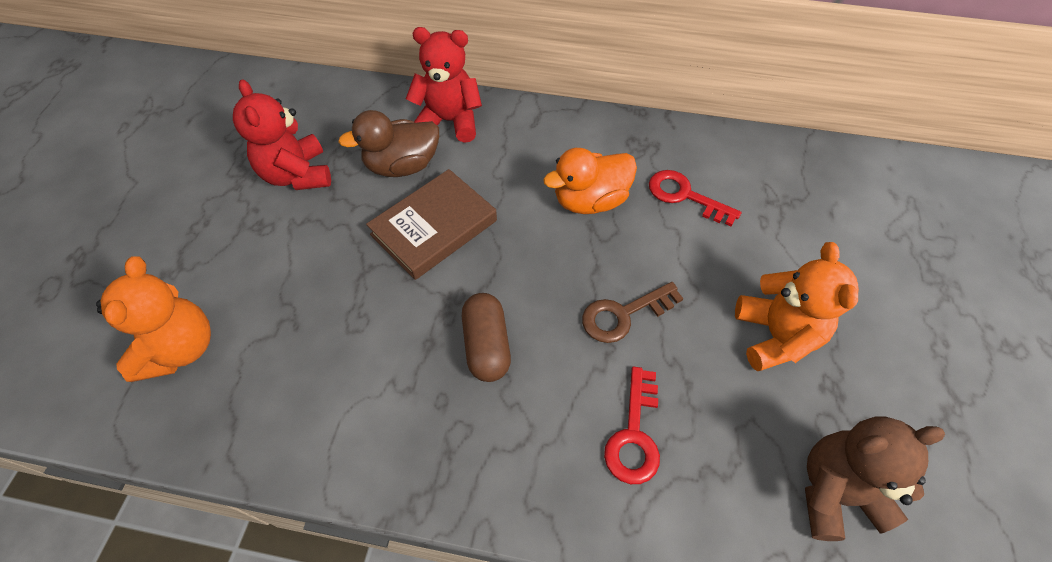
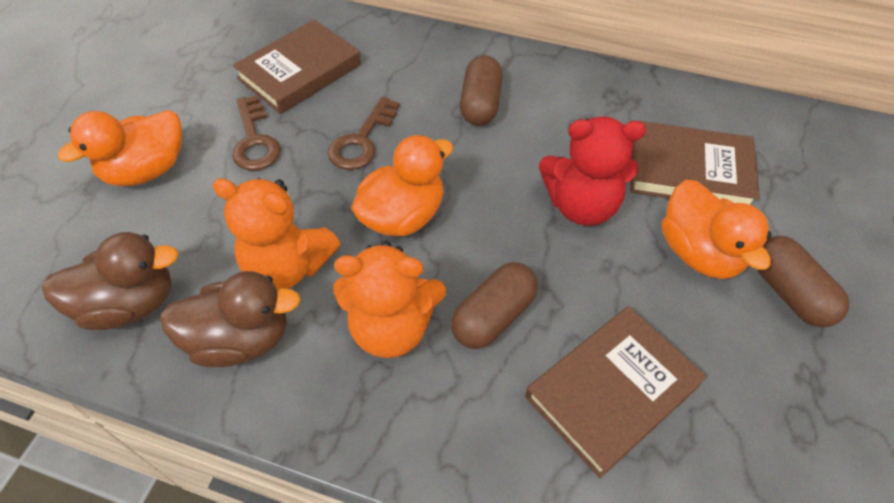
brown book: 1 -> 3
brown capsule: 1 -> 3
brown duck: 1 -> 2
brown key: 1 -> 2
brown teddy bear: 1 -> 0
orange duck: 1 -> 3
red key: 2 -> 0
red teddy bear: 2 -> 1

